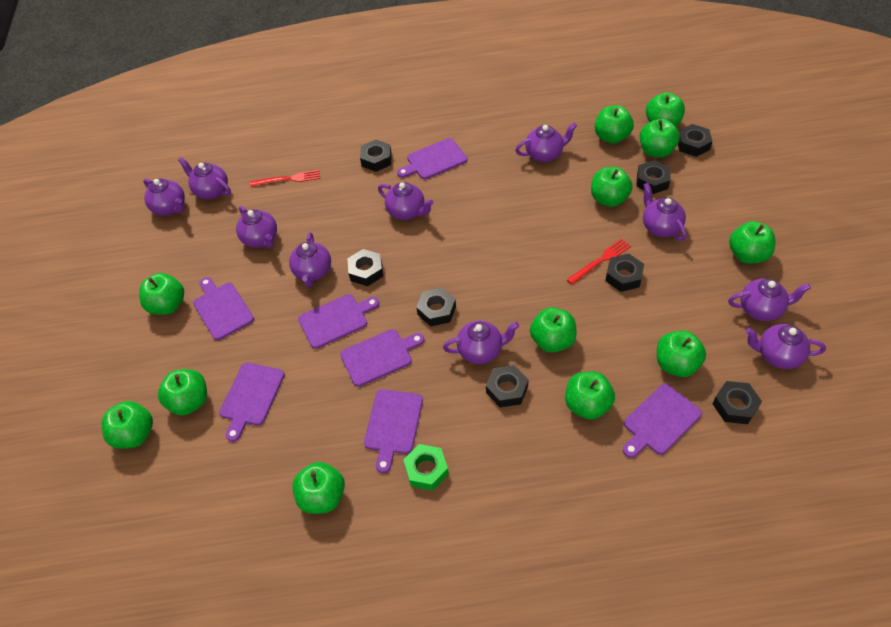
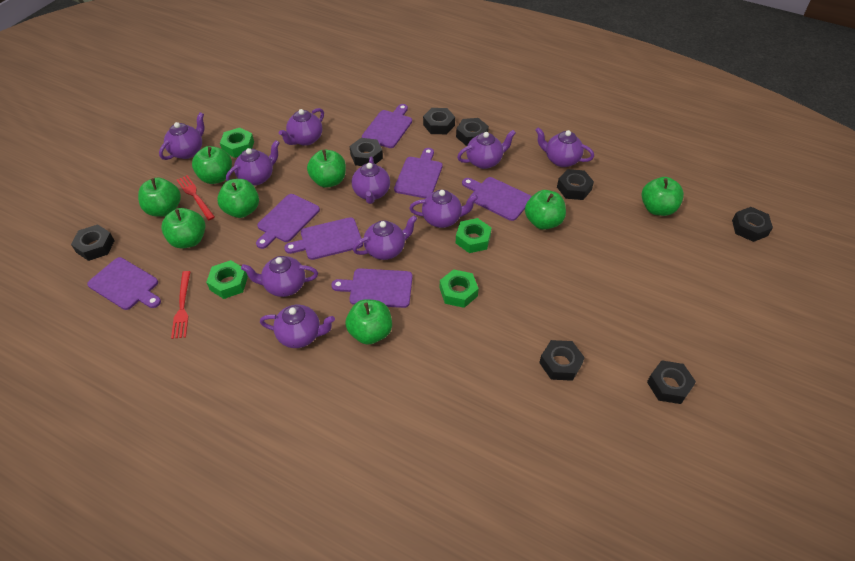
green apple: 12 -> 8
green nut: 1 -> 4

